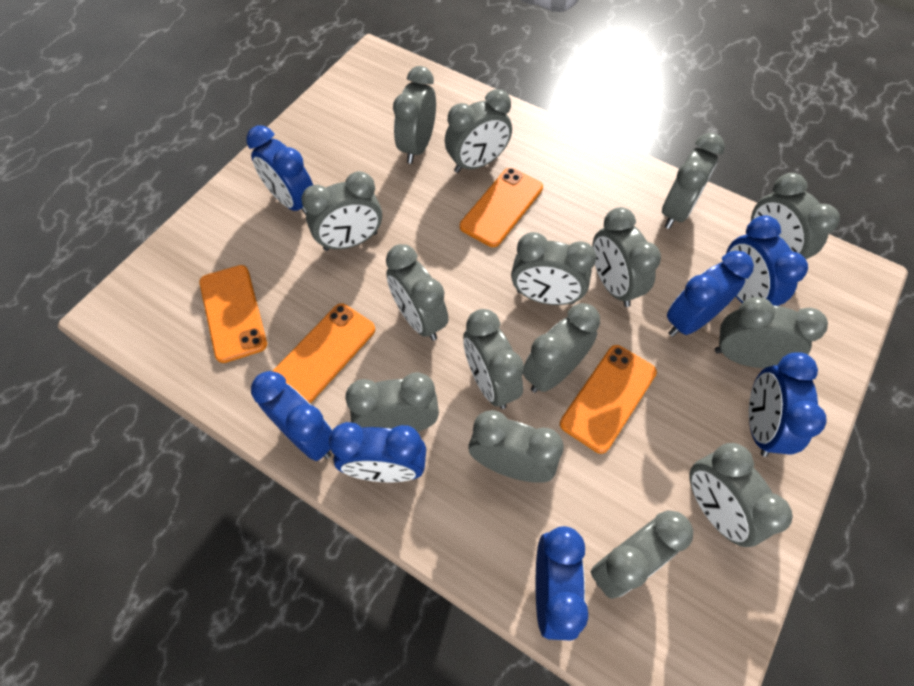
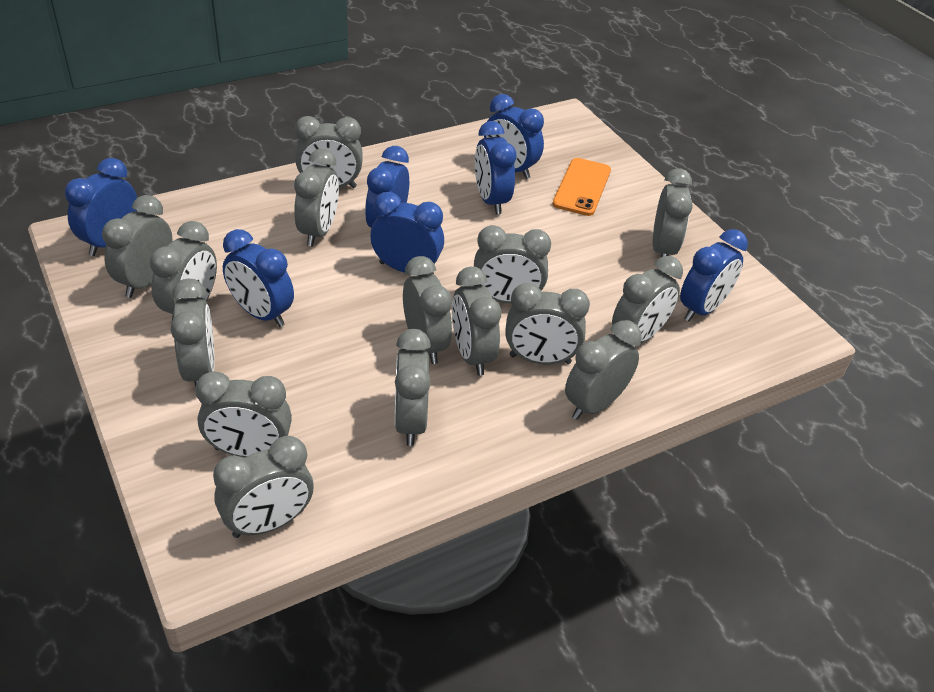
orange phone: 4 -> 1

